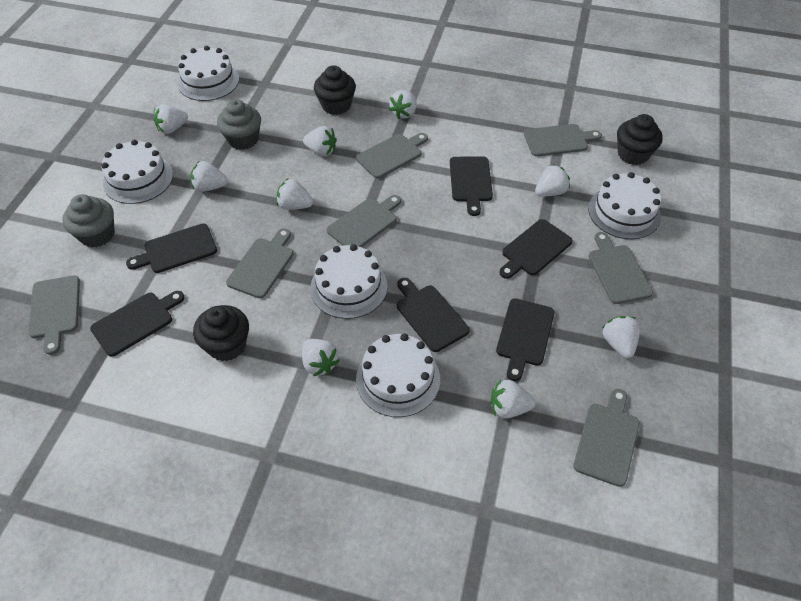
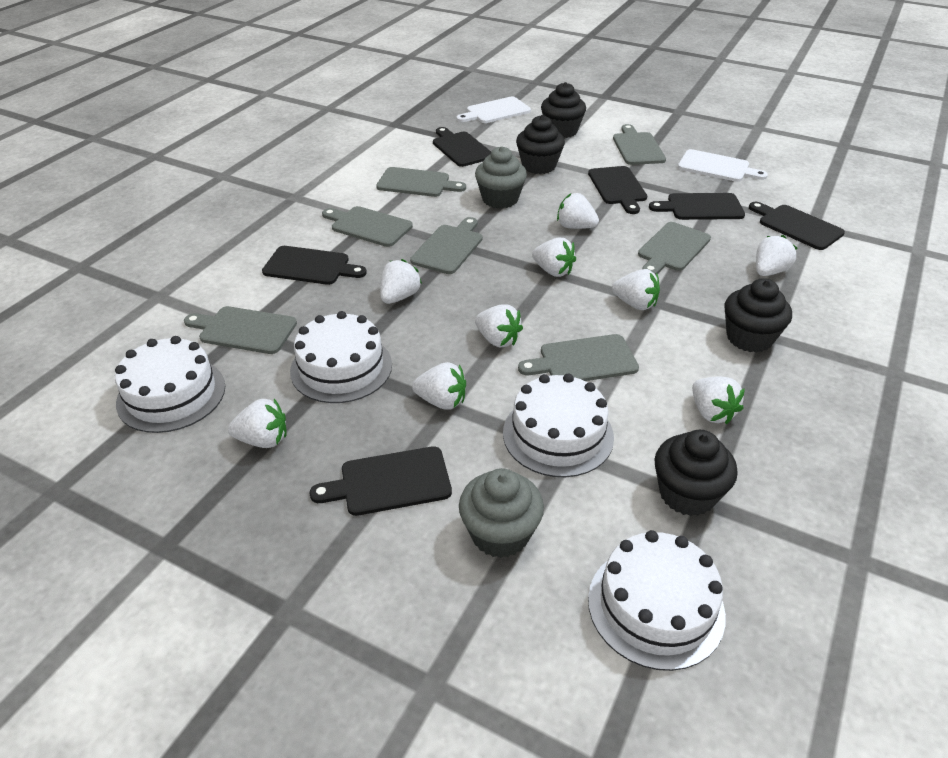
black cupcake: 3 -> 4
white cake: 5 -> 4
white cutting board: 0 -> 2

